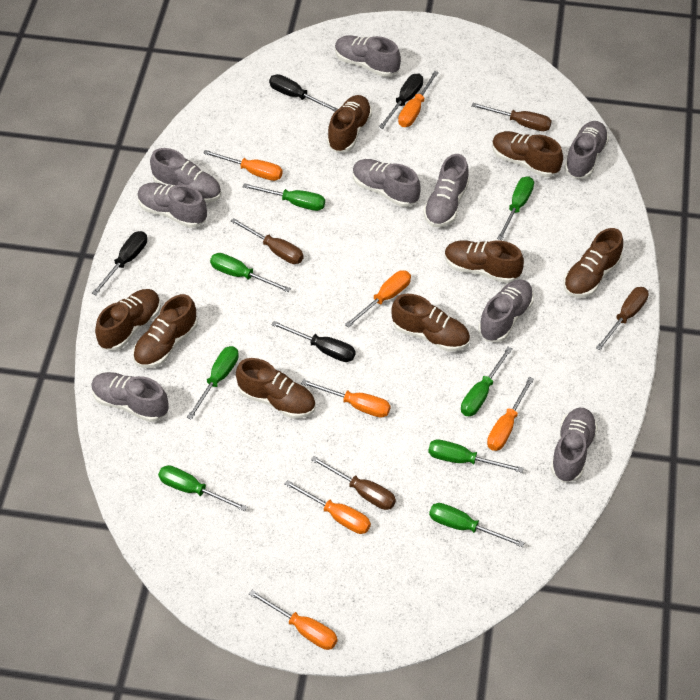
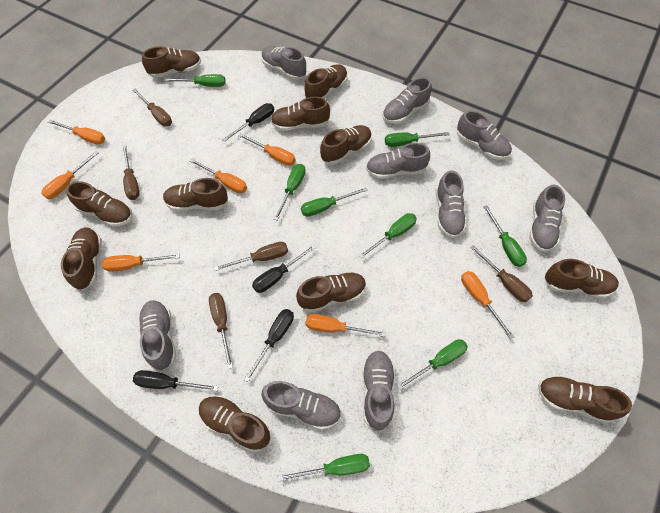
brown screwdriver: 4 -> 5
brown shoe: 8 -> 11

